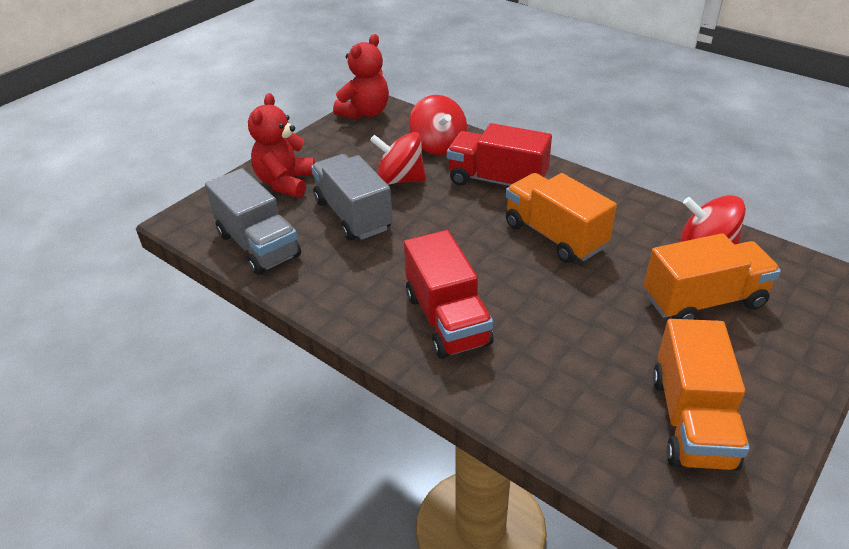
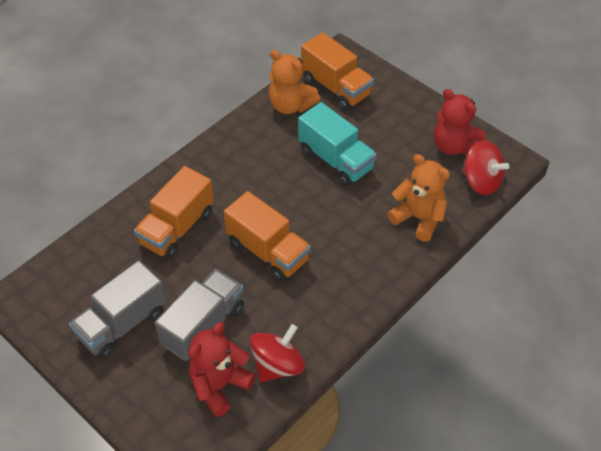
orange teddy bear: 0 -> 2
red spinning top: 3 -> 2
red truck: 2 -> 0
turquoise truck: 0 -> 1

